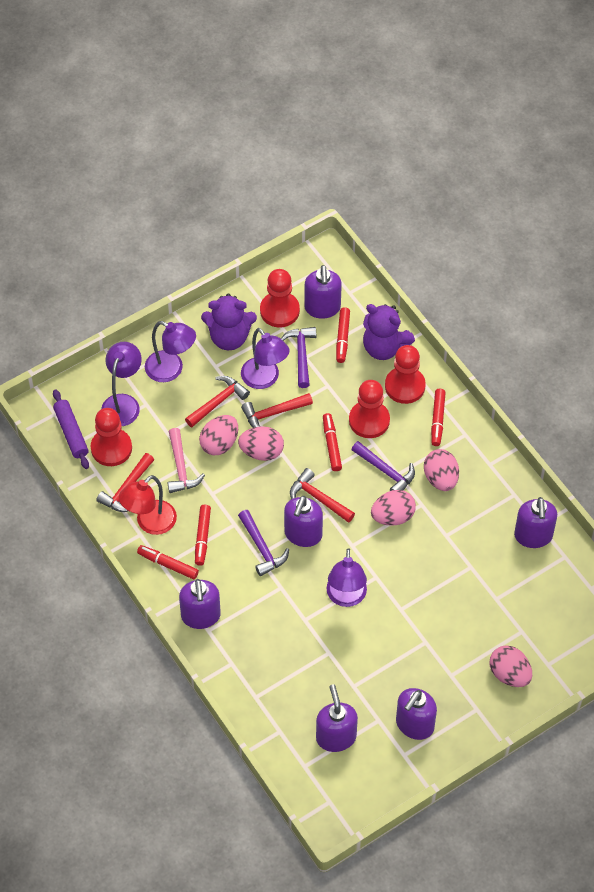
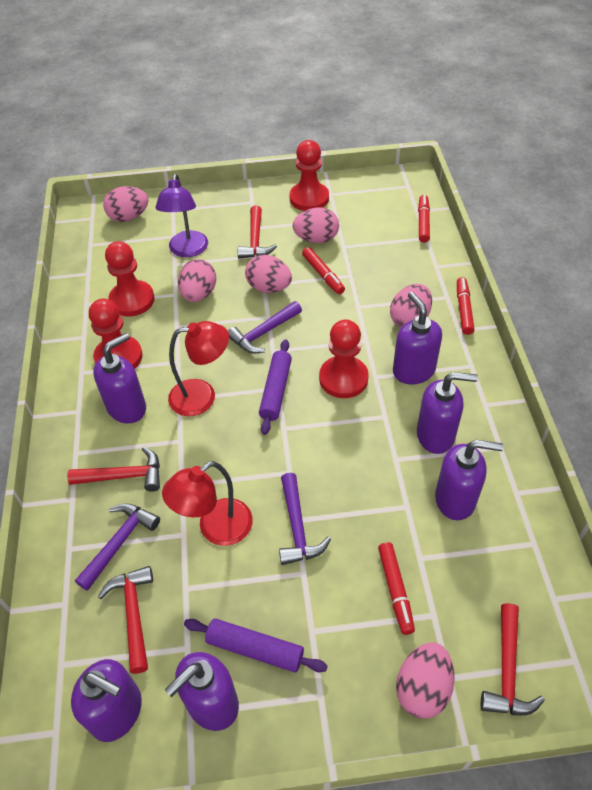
pink egg: 5 -> 6
pink hammer: 1 -> 0
purple lamp: 4 -> 1
purple rolling pin: 1 -> 2
purple teddy bear: 2 -> 0
red lamp: 1 -> 2
red marker: 5 -> 4

